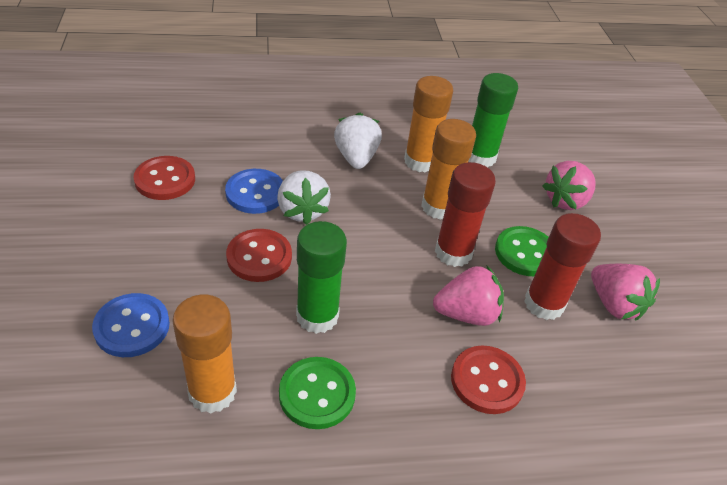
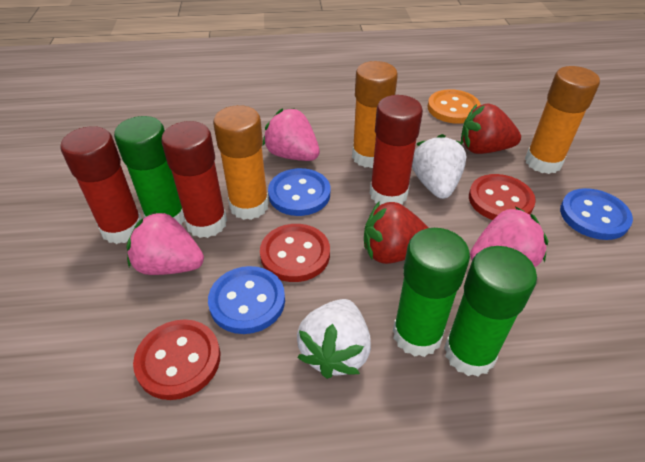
blue button: 2 -> 3
green button: 2 -> 0
green glue stick: 2 -> 3
orange button: 0 -> 1
red glue stick: 2 -> 3
red strawberry: 0 -> 2

